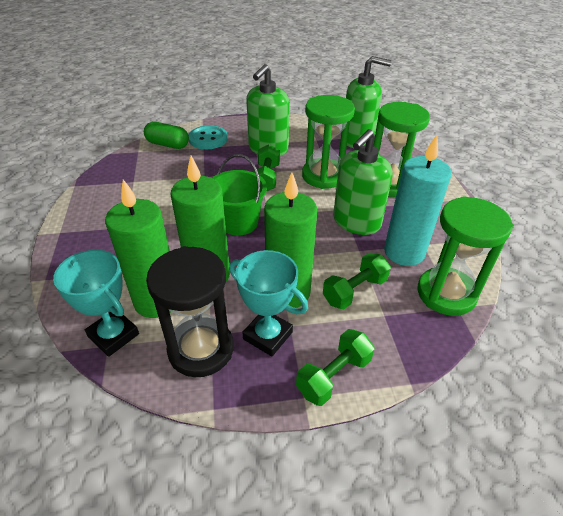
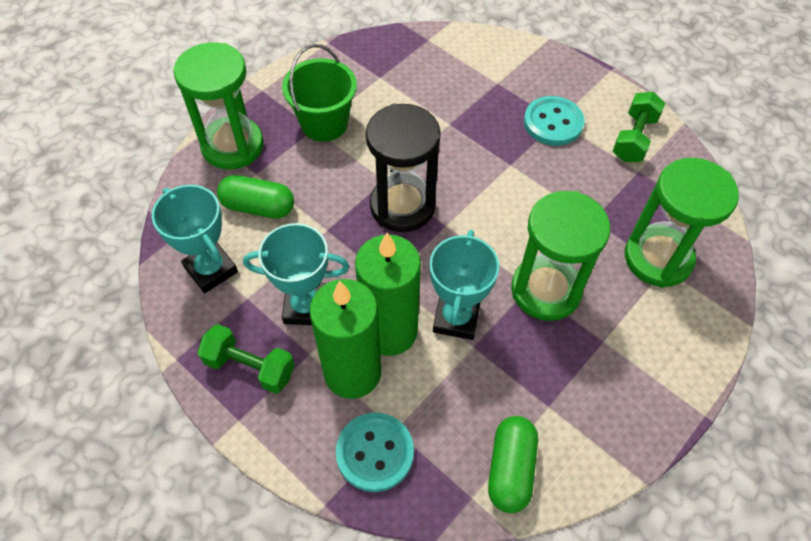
green candle: 3 -> 2
green capsule: 1 -> 2
green dumbbell: 3 -> 2
green soap dispenser: 3 -> 0
turquoise button: 1 -> 2
turquoise candle: 1 -> 0
turquoise trophy: 2 -> 3

